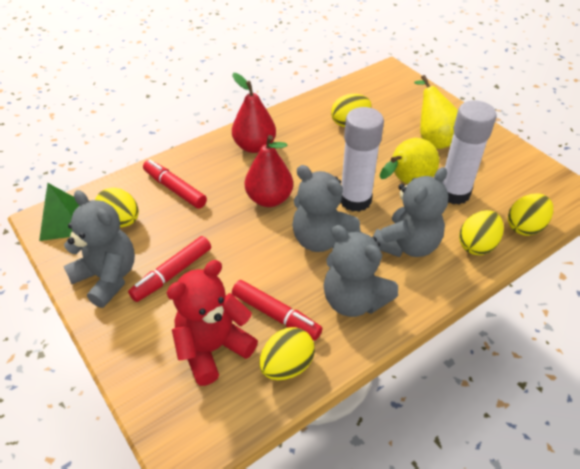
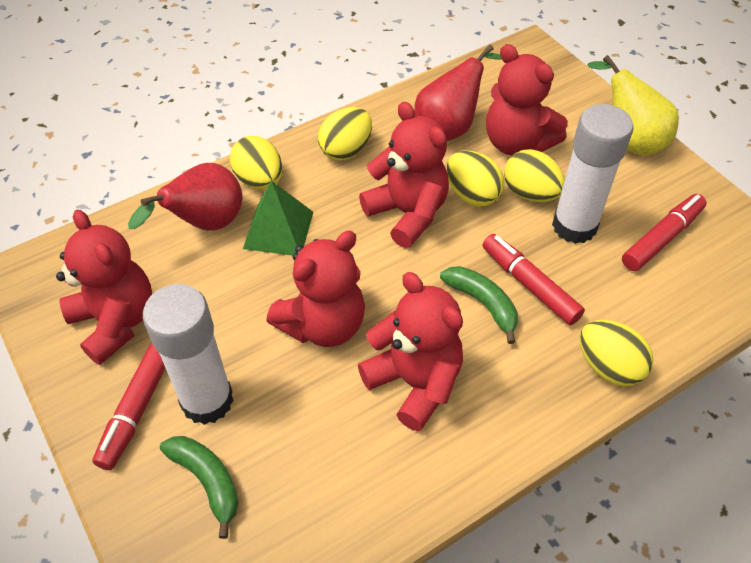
green banana: 0 -> 2
grey teddy bear: 4 -> 0
red teddy bear: 1 -> 5
yellow pear: 2 -> 1

